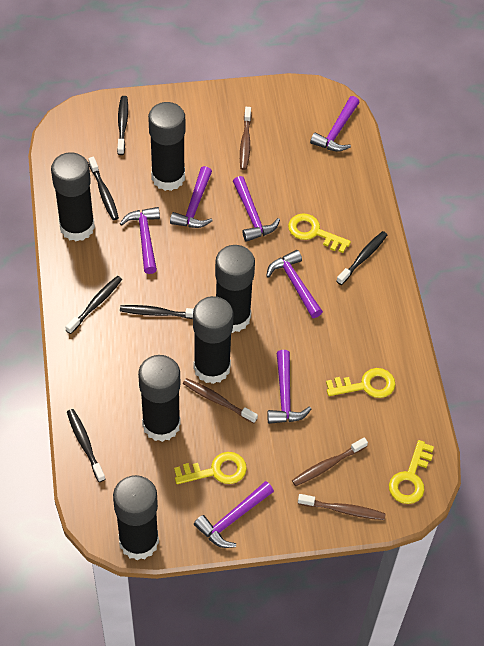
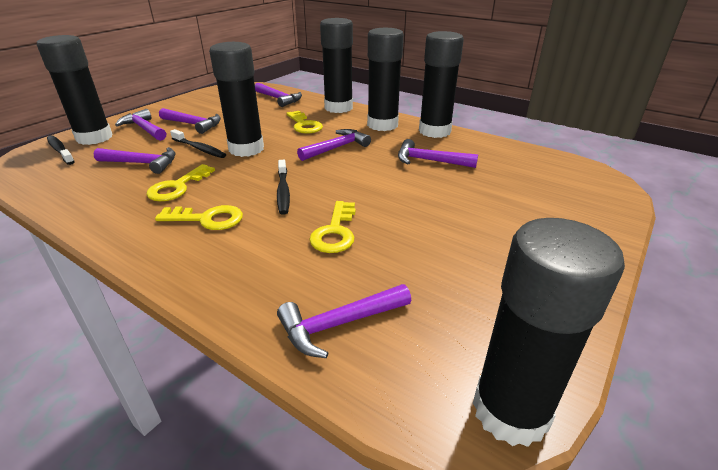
black toothbrush: 6 -> 3
brown toothbrush: 4 -> 0

